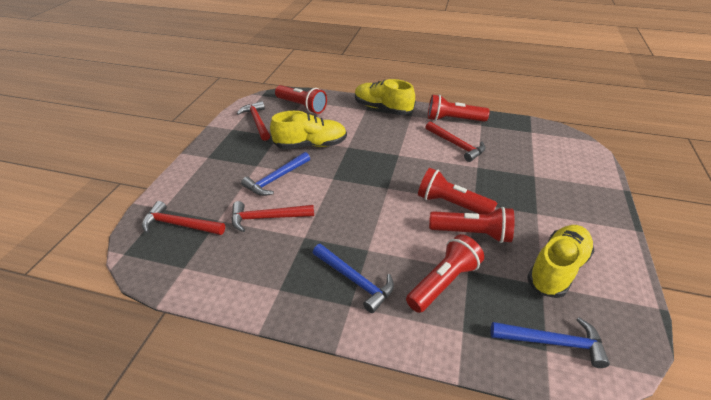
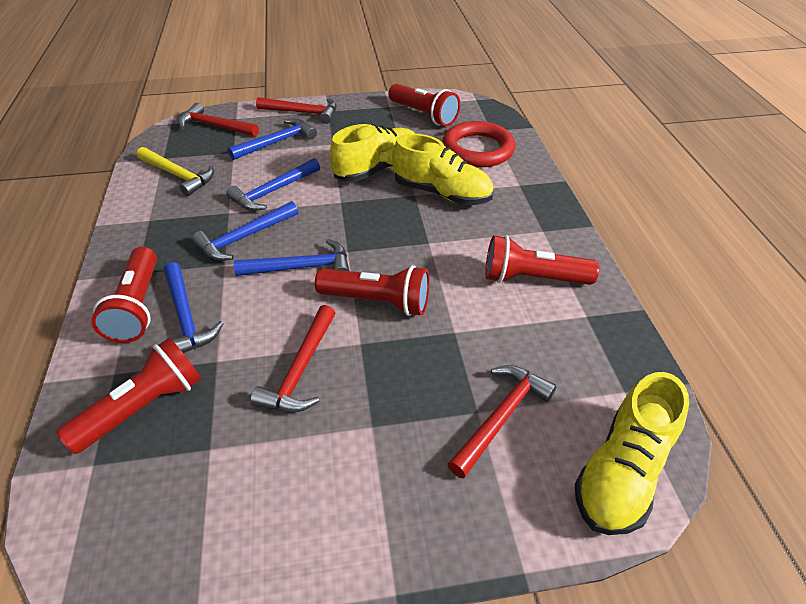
blue hammer: 3 -> 5
red ring: 0 -> 1
yellow hammer: 0 -> 1

